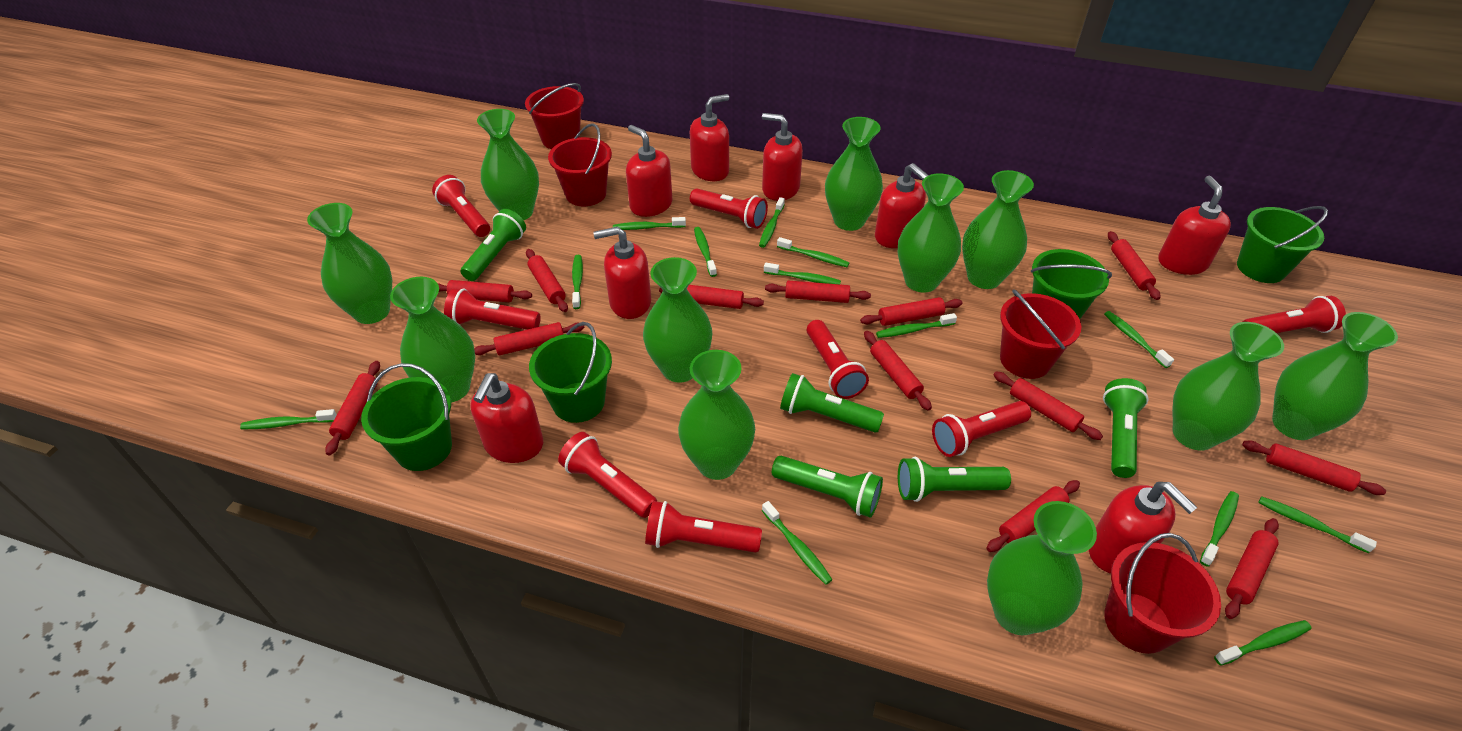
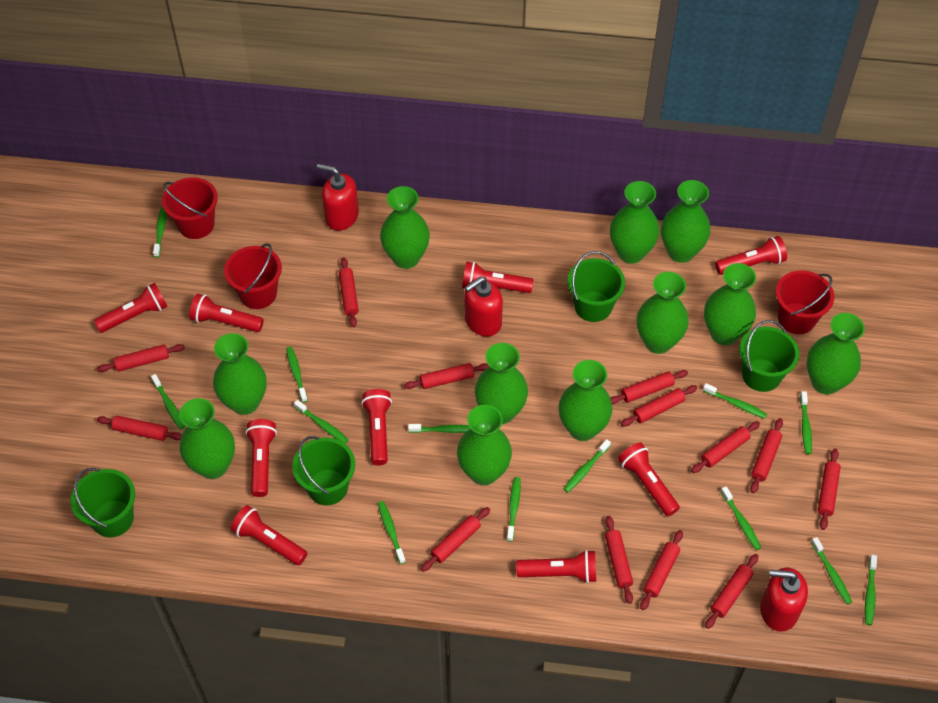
green flashlight: 5 -> 0
red bucket: 4 -> 3
red flashlight: 8 -> 9
red soap dispenser: 8 -> 3

